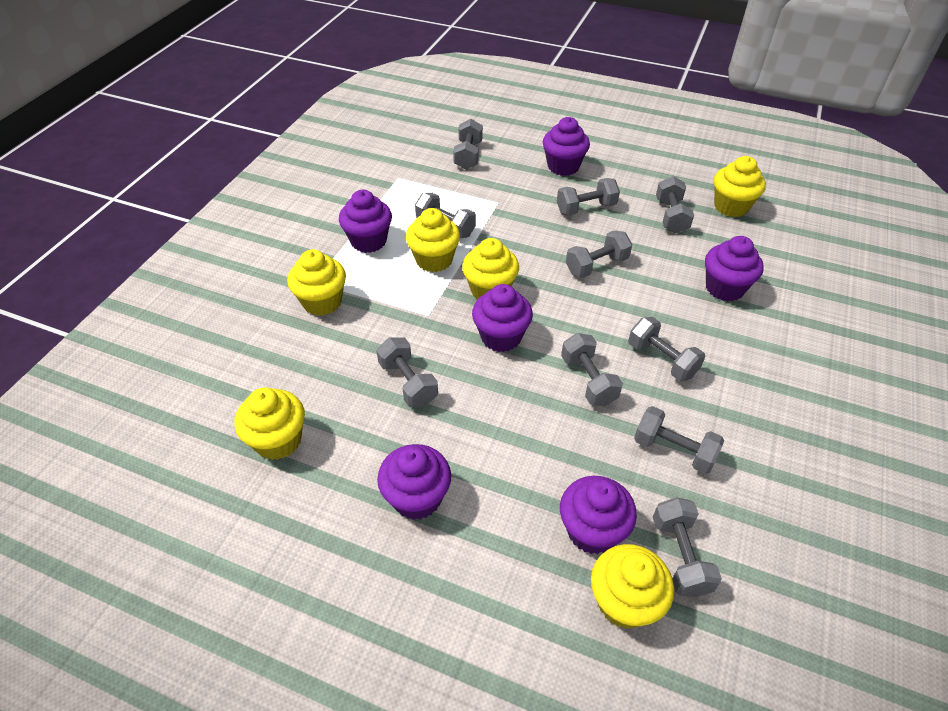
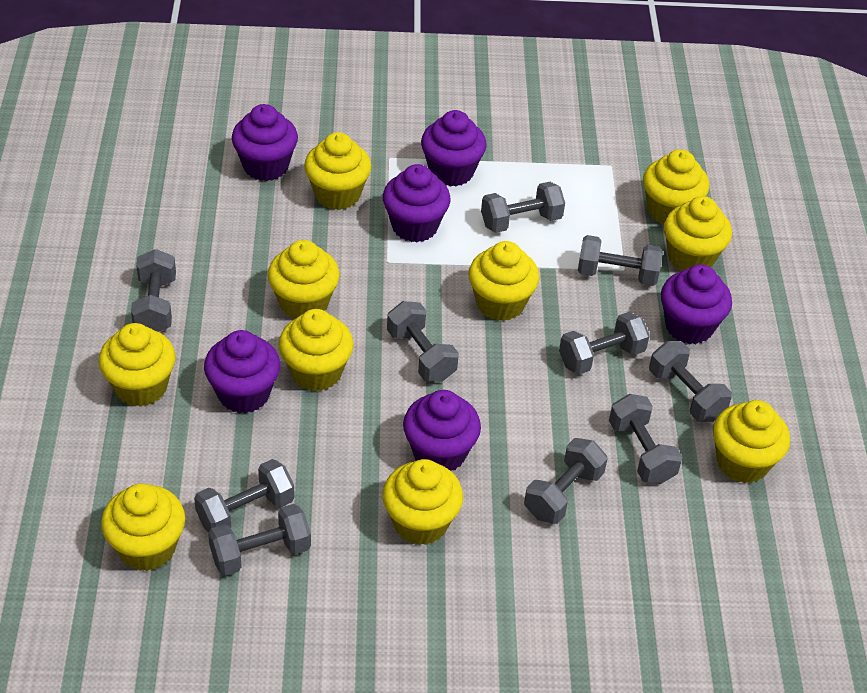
yellow cupcake: 6 -> 10

